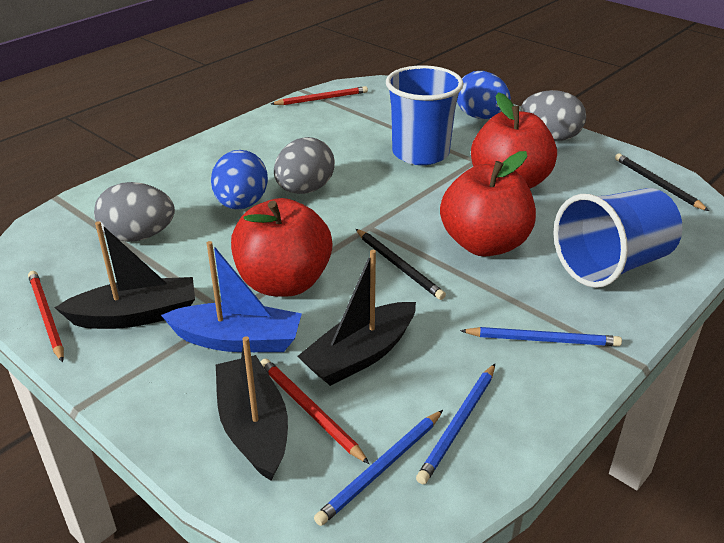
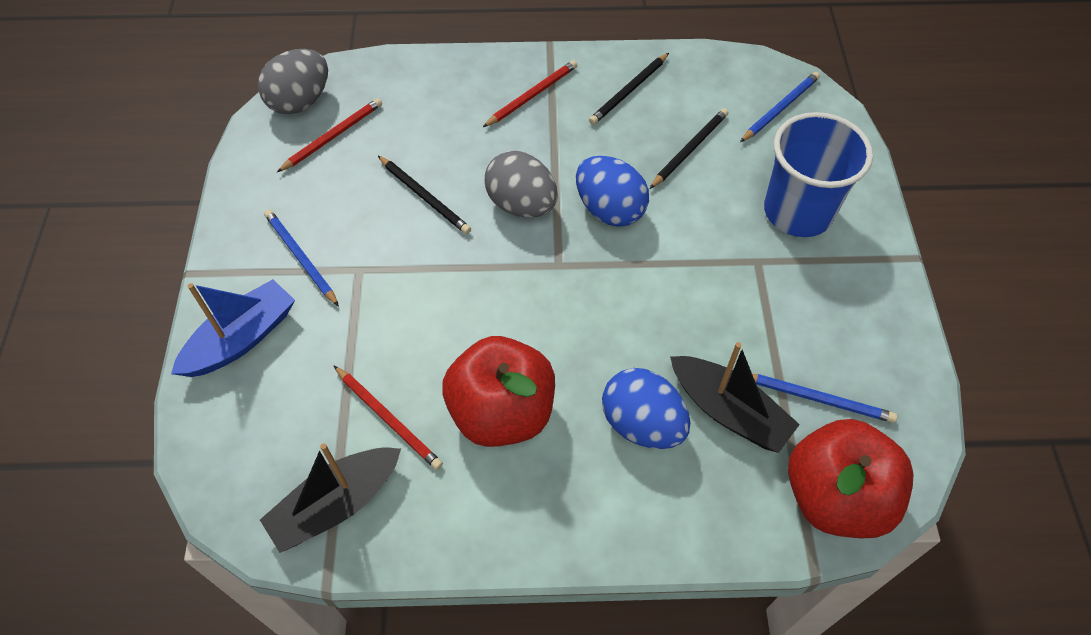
black boat: 3 -> 2
black pencil: 2 -> 3
blue cup: 2 -> 1
grey egg: 3 -> 2
red apple: 3 -> 2

